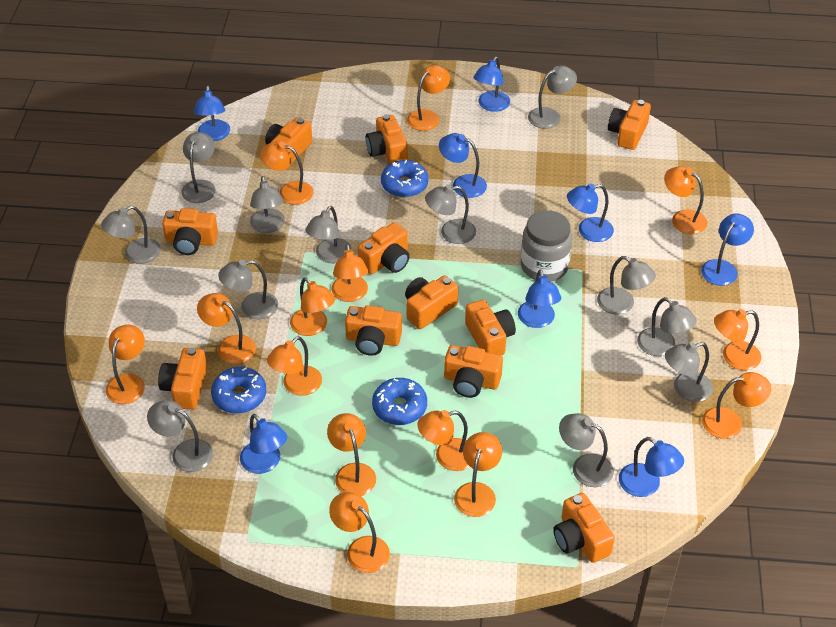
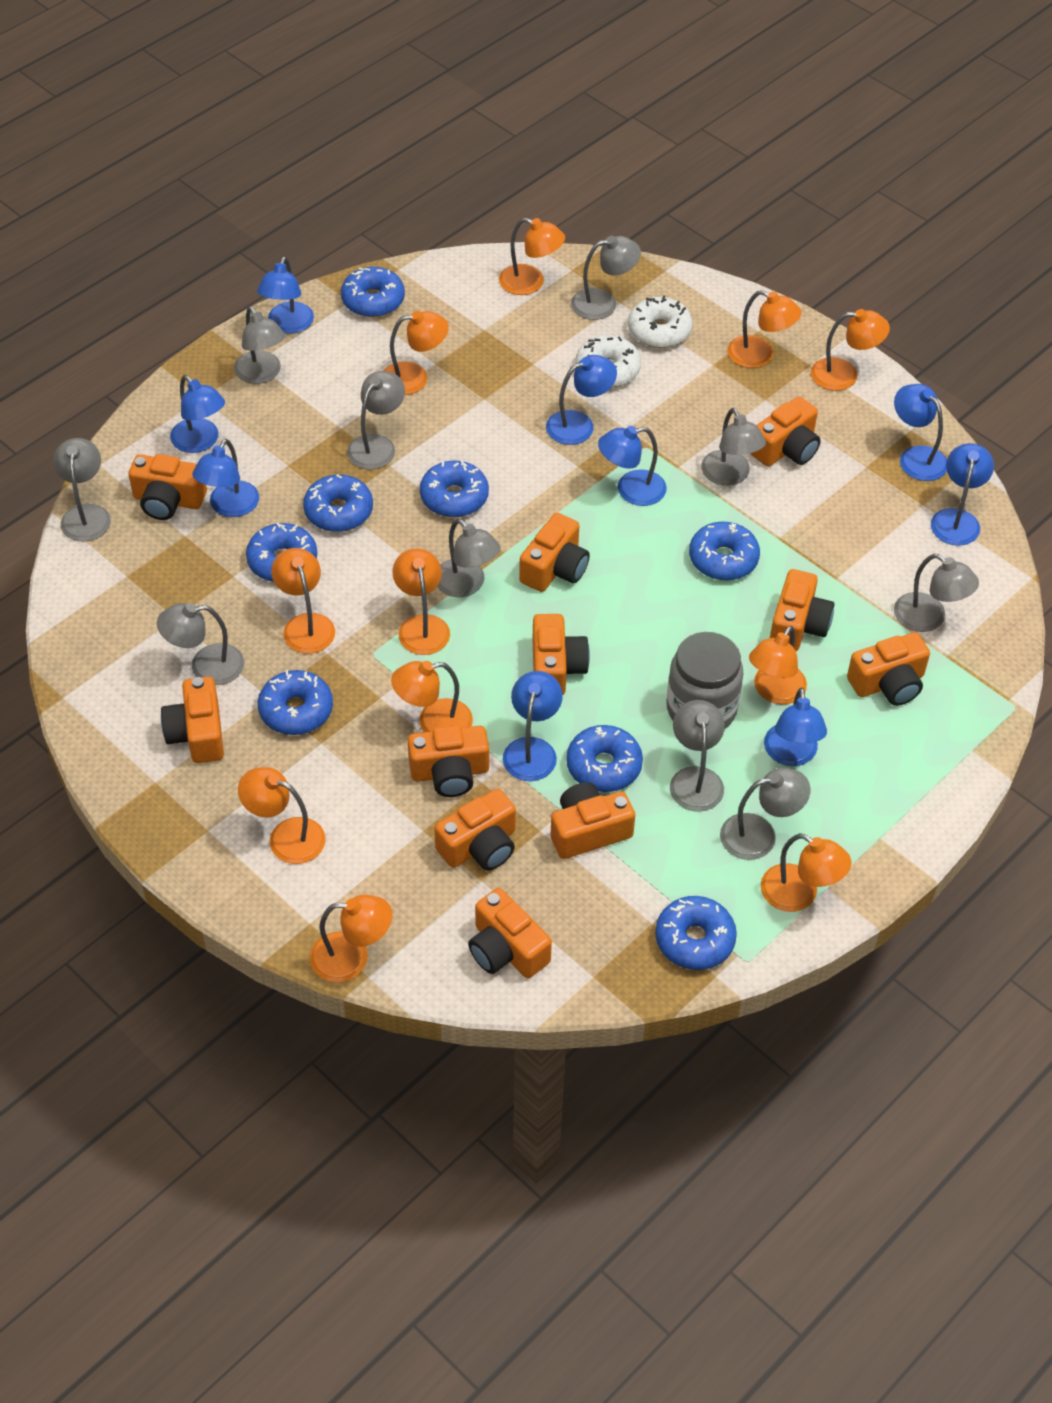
blue donut: 3 -> 8
blue lamp: 8 -> 9
grey lamp: 12 -> 10
orange lamp: 14 -> 11
white donut: 0 -> 2

